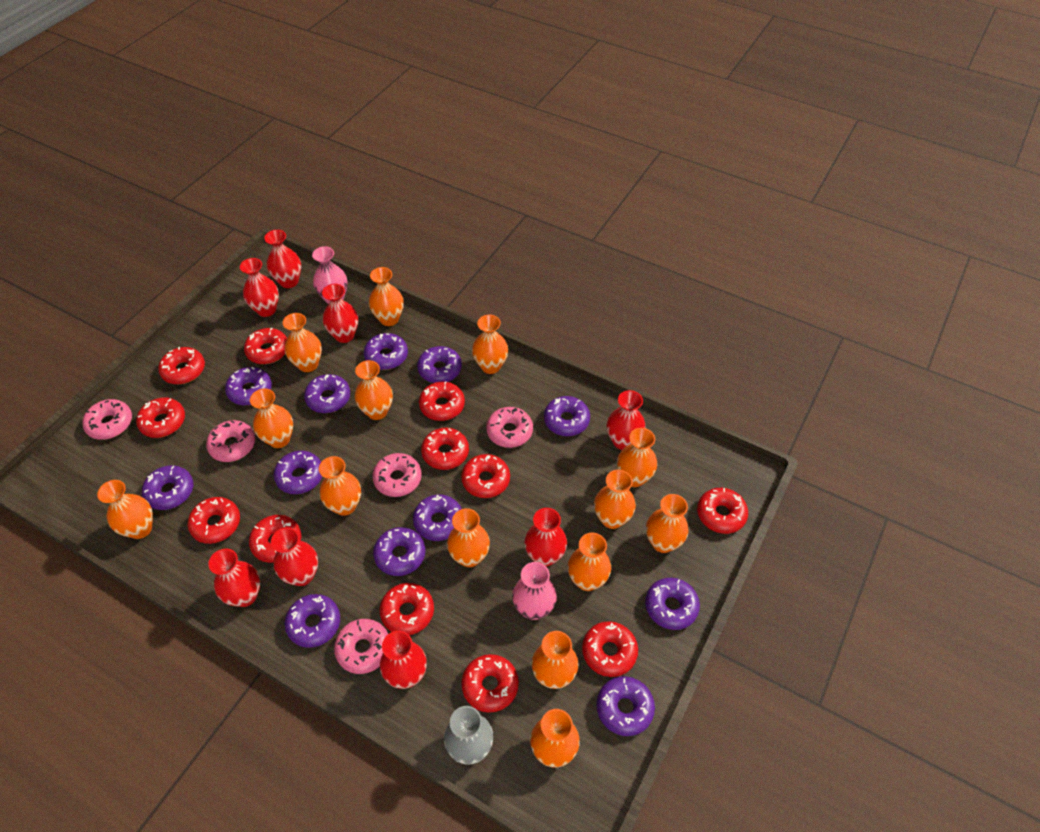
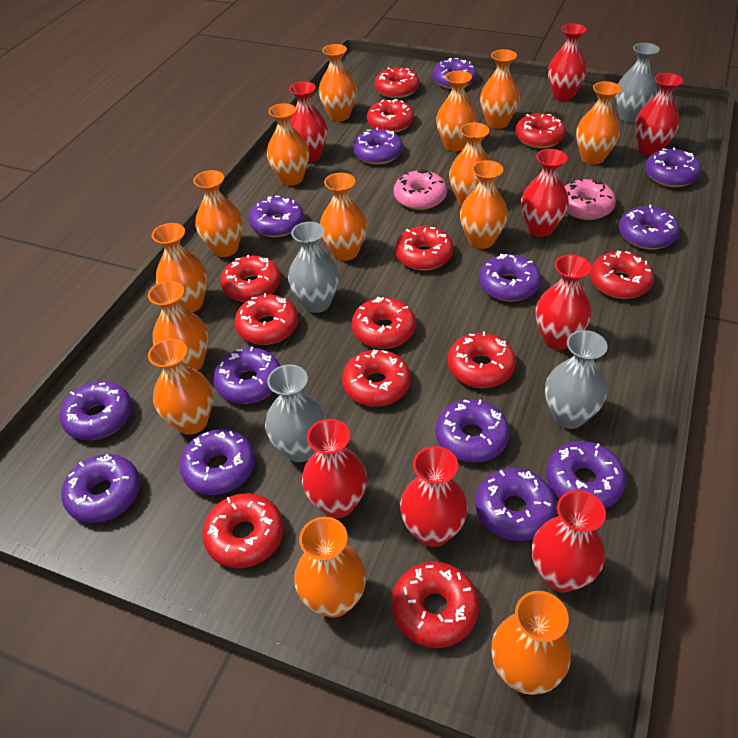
grey vase: 1 -> 4
pink donut: 5 -> 2
pink vase: 2 -> 0
purple donut: 12 -> 13

